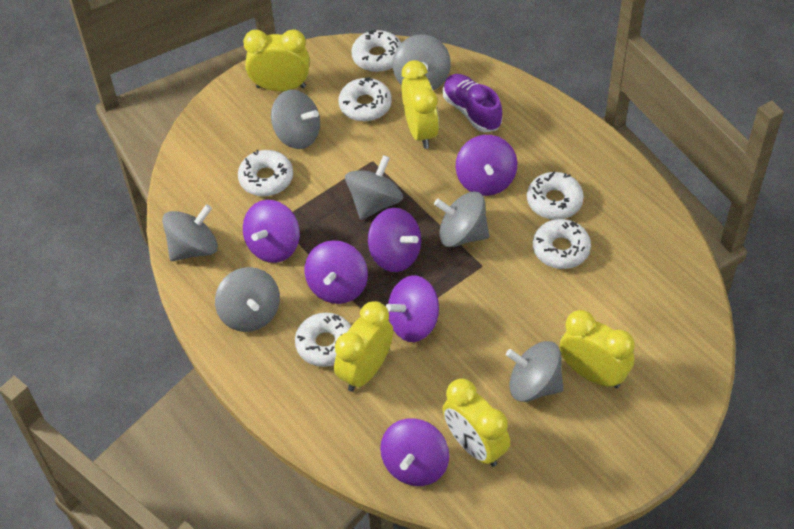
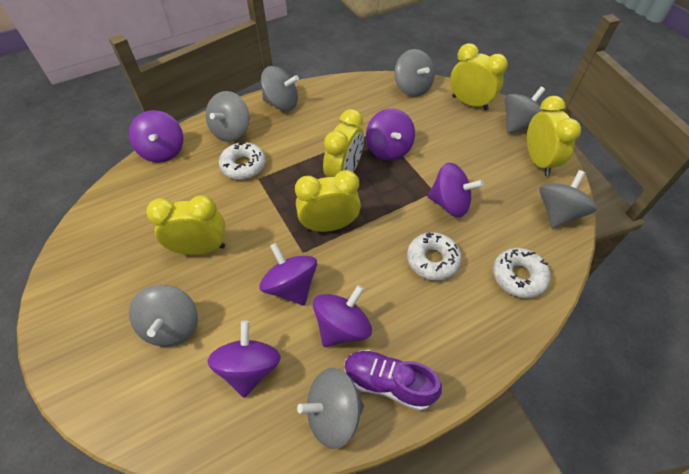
white donut: 6 -> 3

